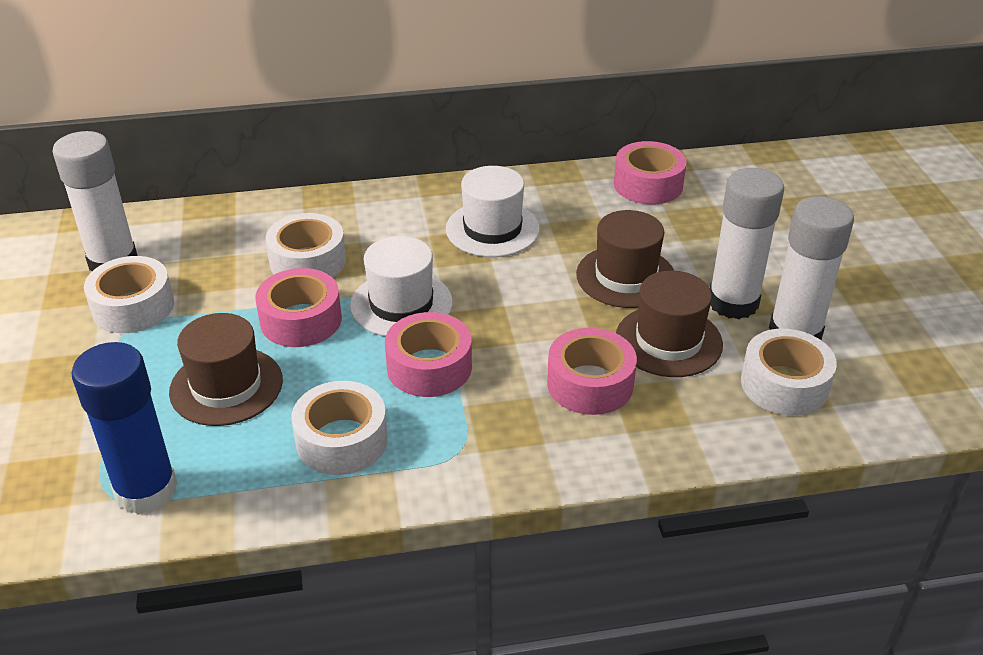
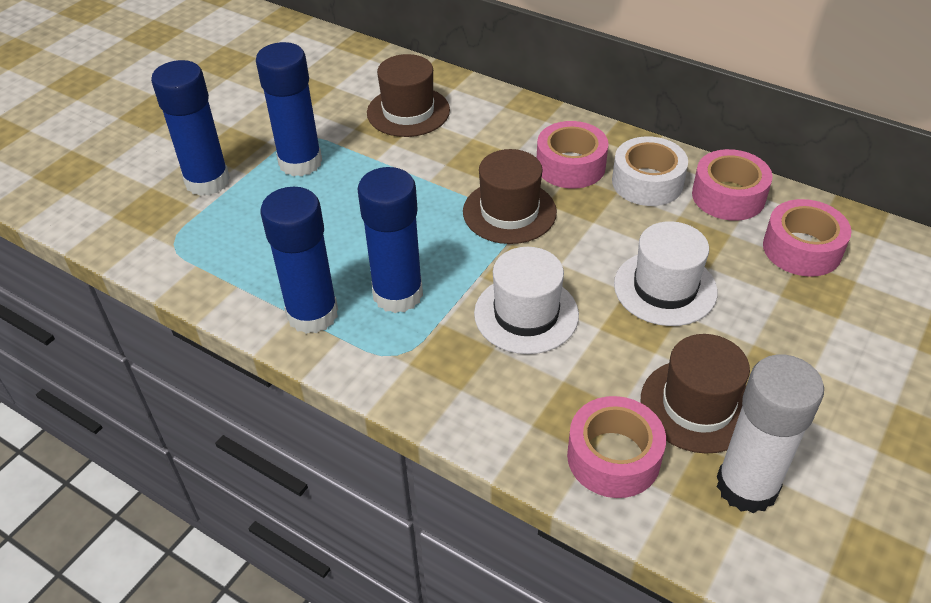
blue glue stick: 1 -> 4
white glue stick: 3 -> 1
white tape: 4 -> 1

